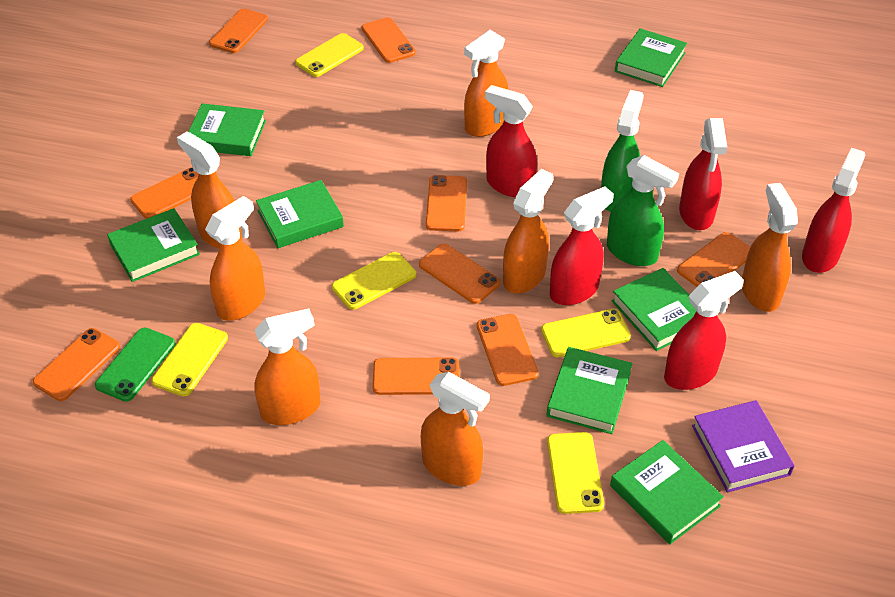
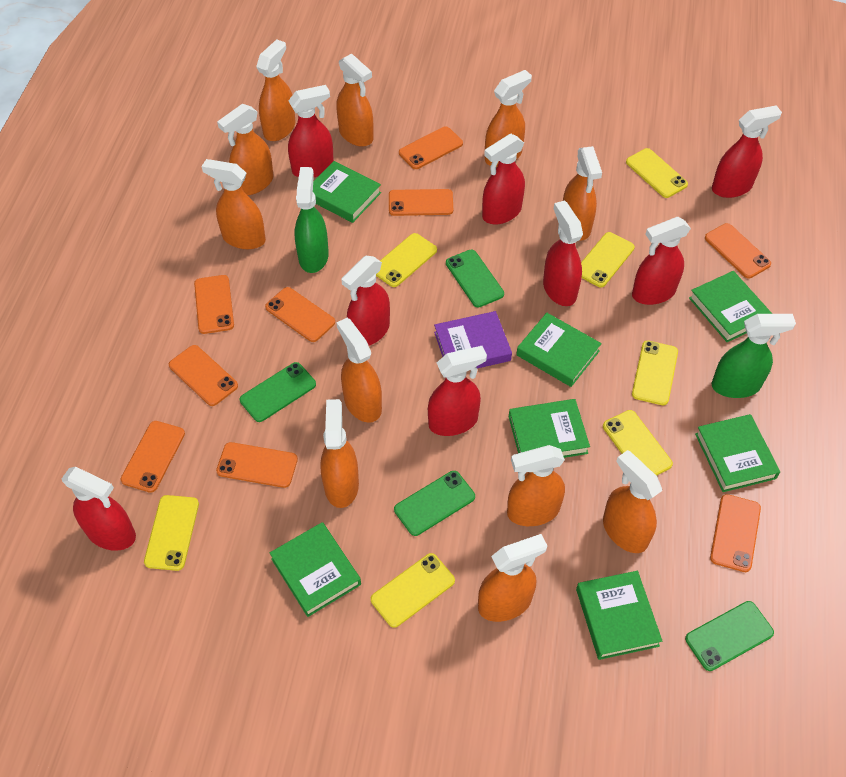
green phone: 1 -> 4
orange spray bottle: 7 -> 11
red spray bottle: 5 -> 8
yellow phone: 5 -> 7

